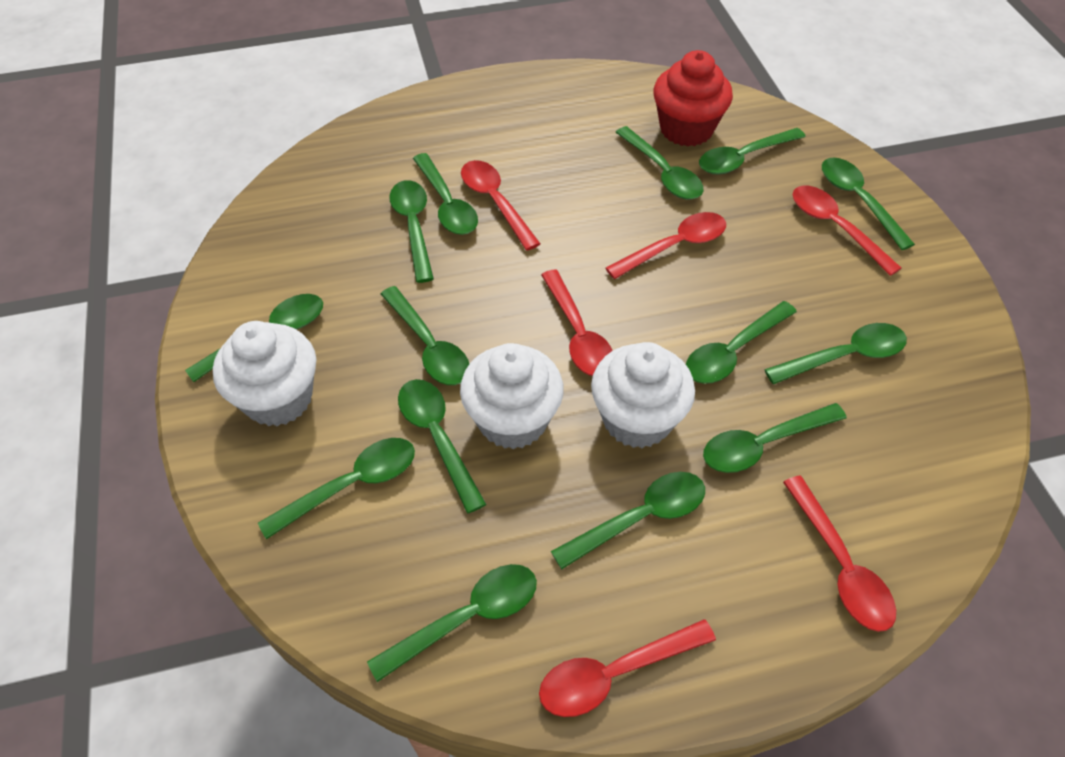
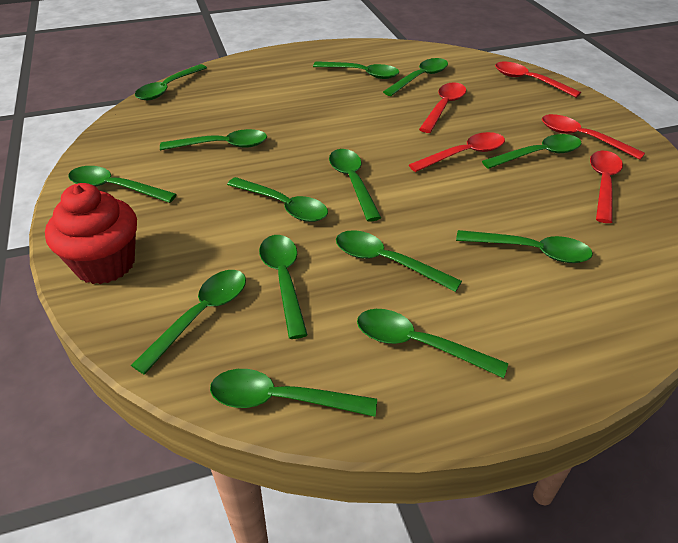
red spoon: 6 -> 5
white cupcake: 3 -> 0

